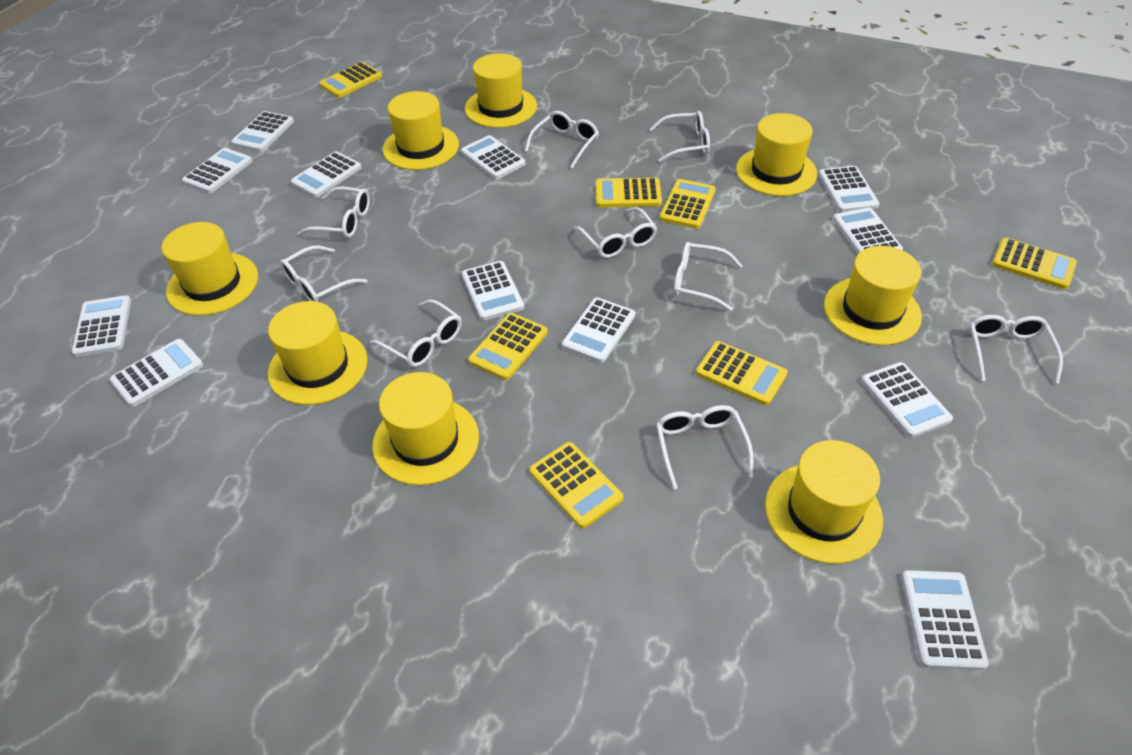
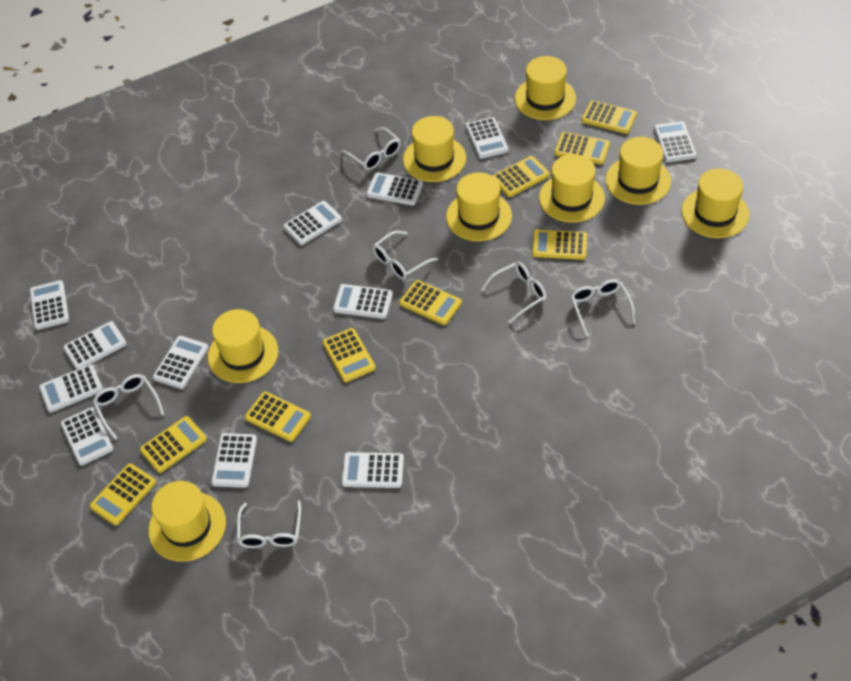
white glasses: 9 -> 6
yellow calculator: 7 -> 9

